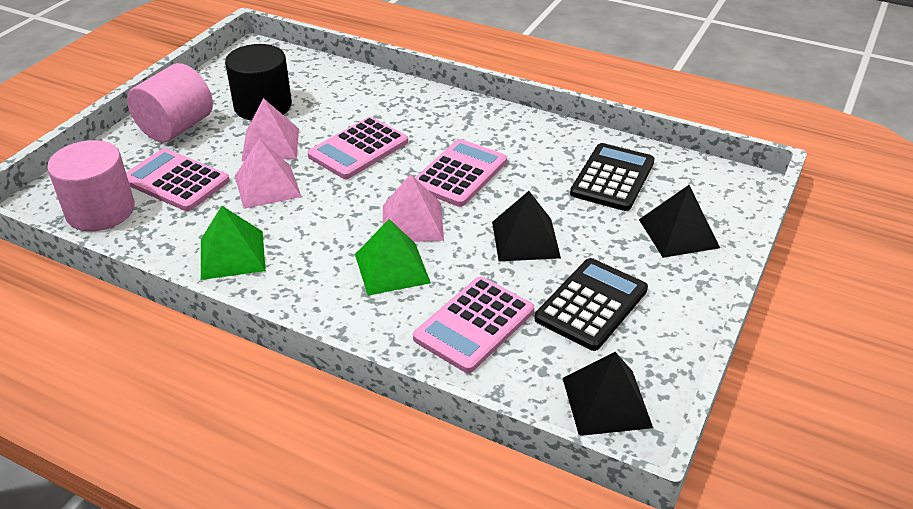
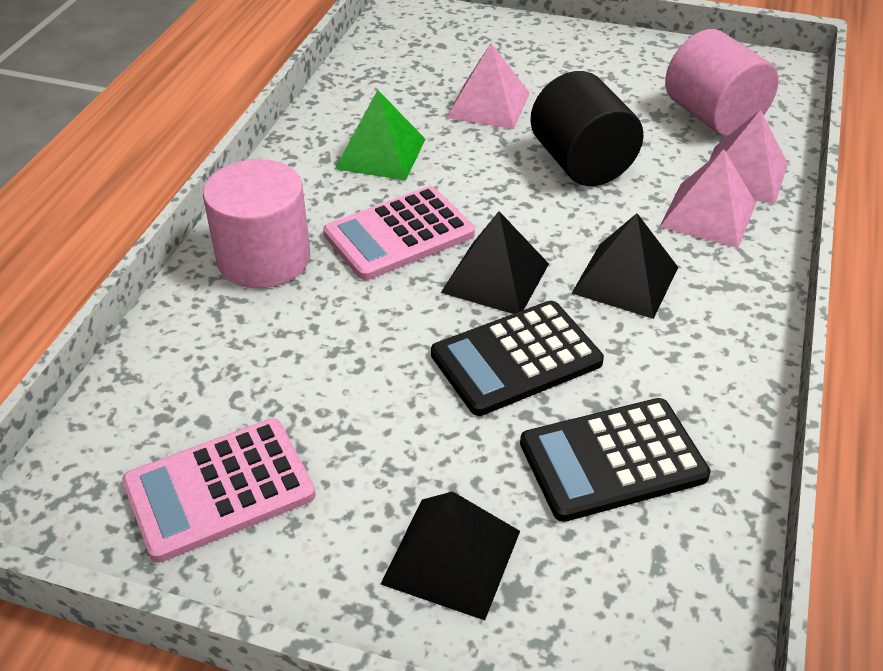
green pyramid: 2 -> 1
pink calculator: 4 -> 2

